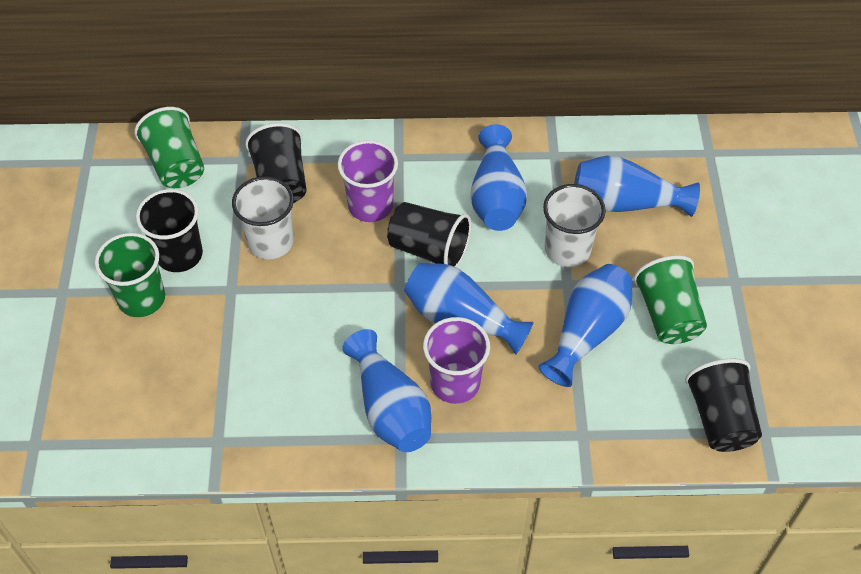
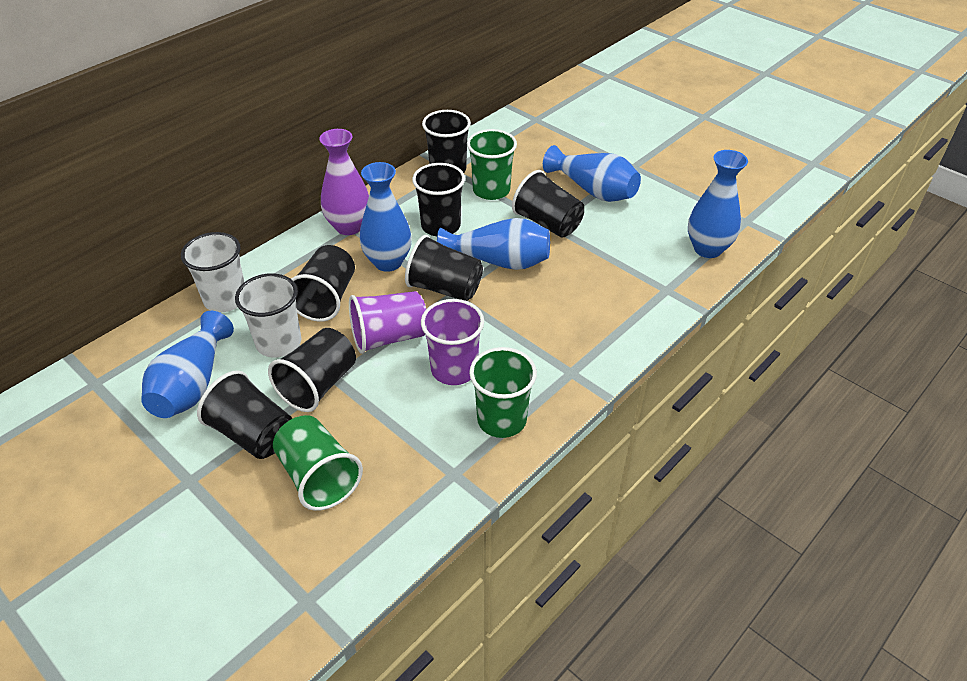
black cup: 4 -> 7
purple vase: 0 -> 1

